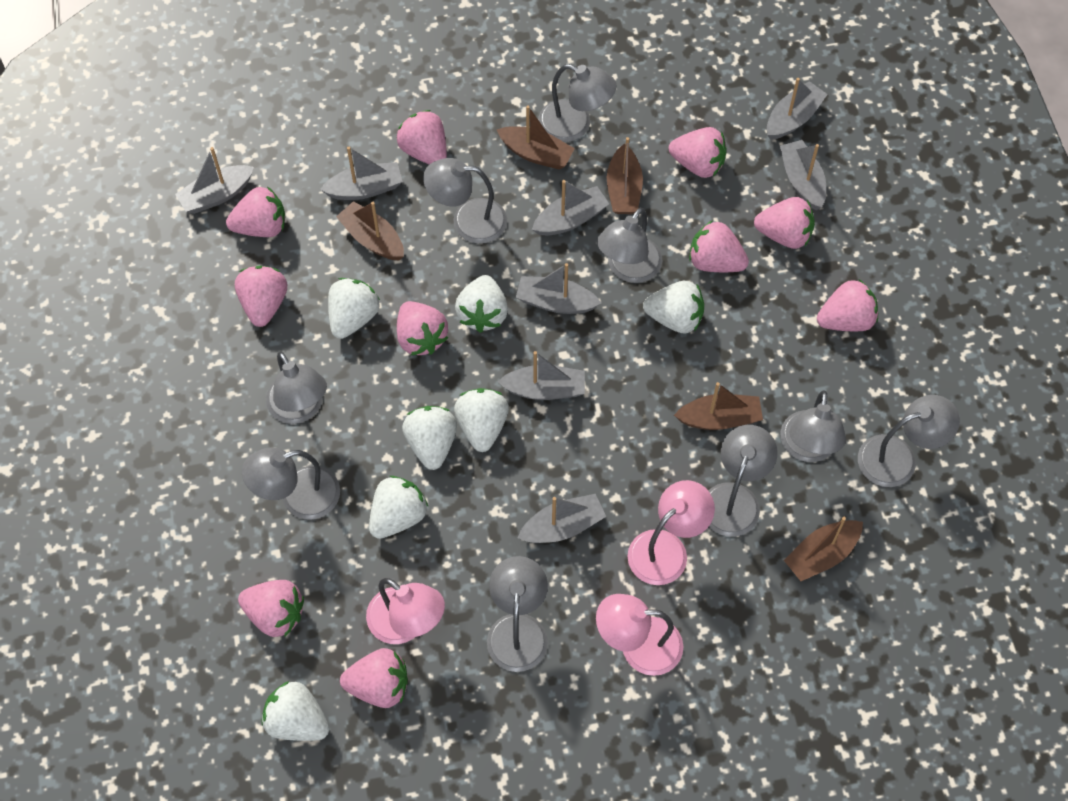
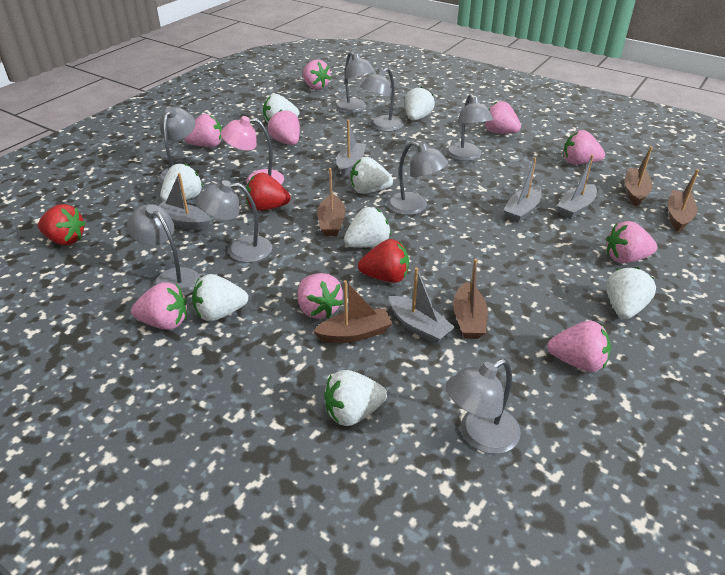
grey boat: 8 -> 5
grey lamp: 9 -> 8
pink lamp: 3 -> 1
pink strawberry: 10 -> 9
red strawberry: 0 -> 3
white strawberry: 7 -> 8

